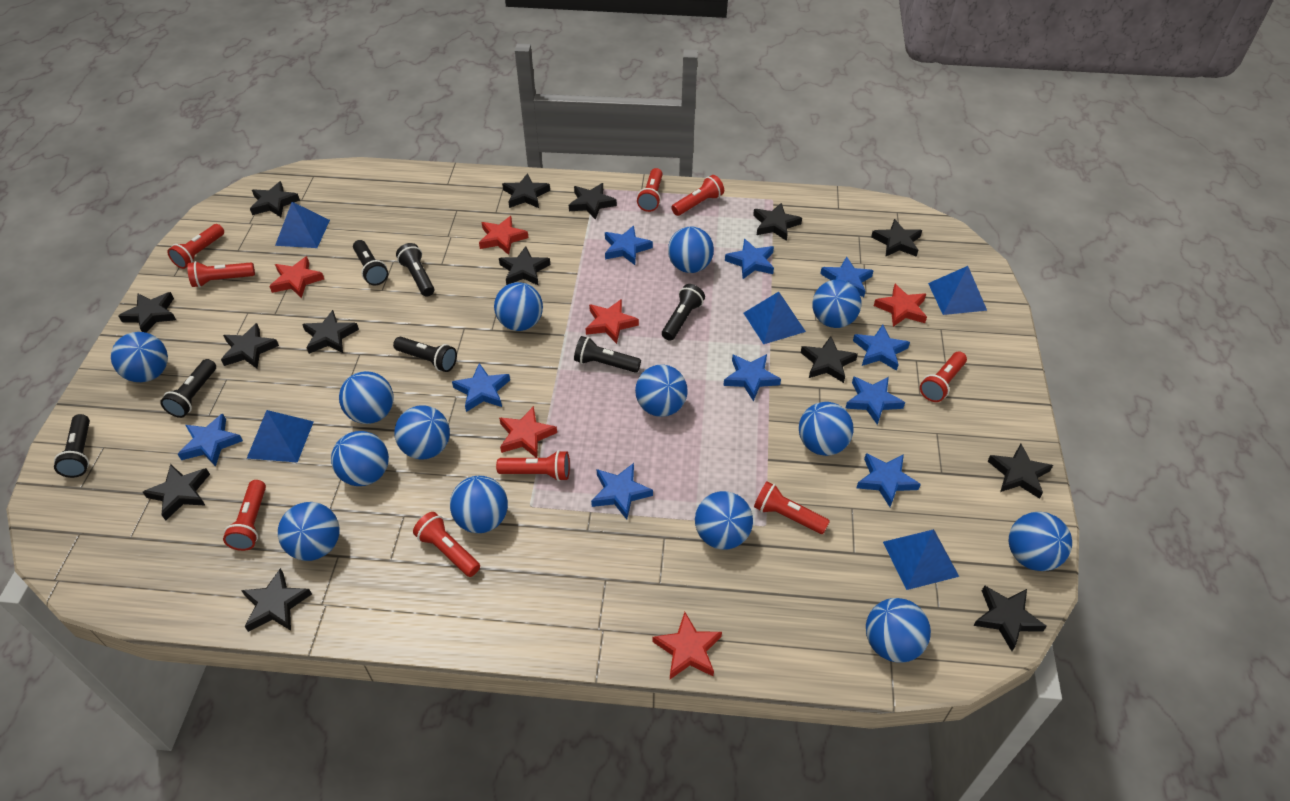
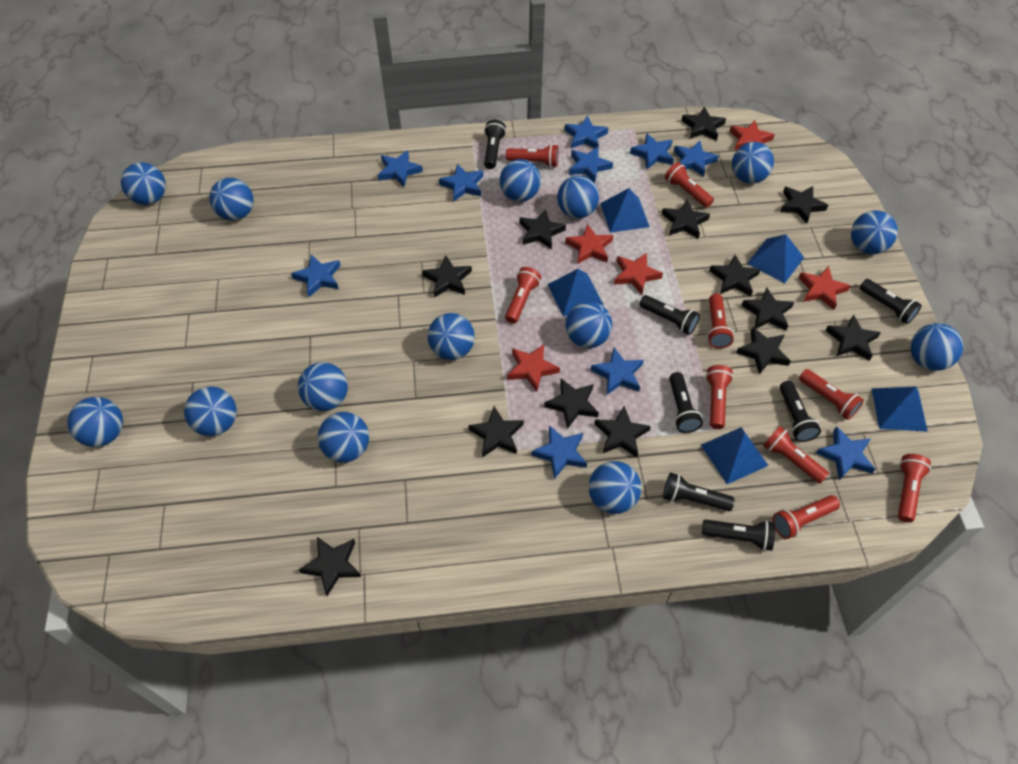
black star: 14 -> 13
red star: 6 -> 5

